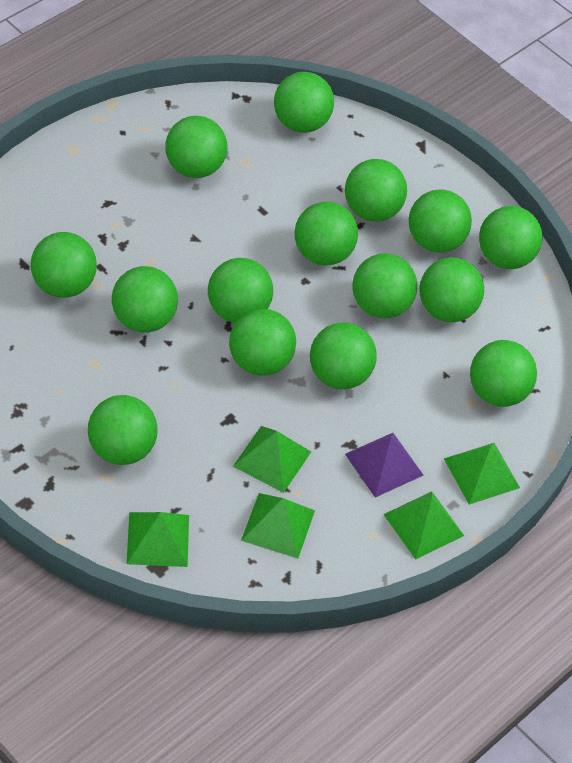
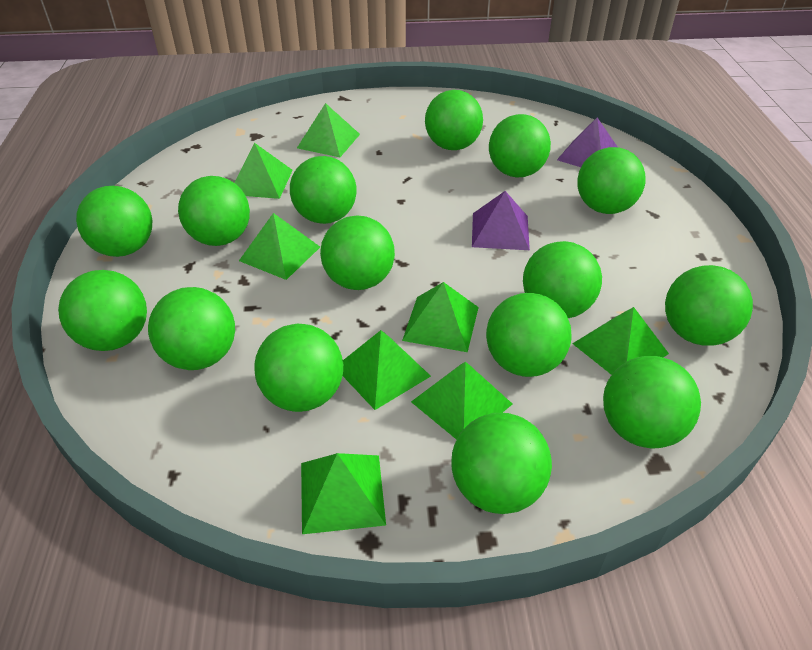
green pyramid: 5 -> 8
purple pyramid: 1 -> 2

